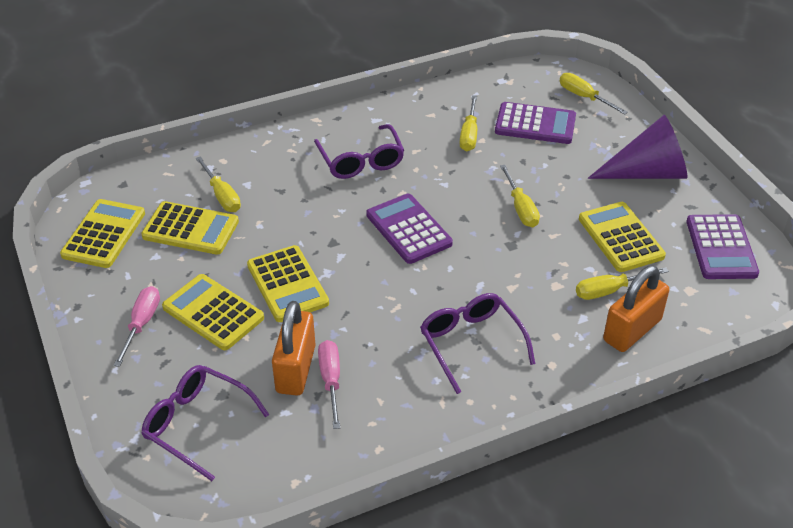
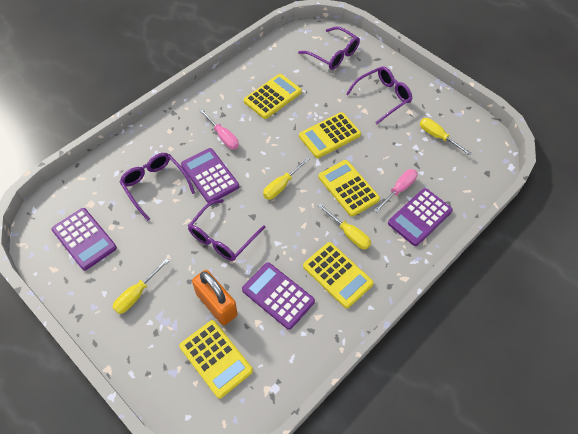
orange padlock: 2 -> 1
purple calculator: 3 -> 4
purple cone: 1 -> 0
purple glasses: 3 -> 4
yellow screwdriver: 5 -> 4

